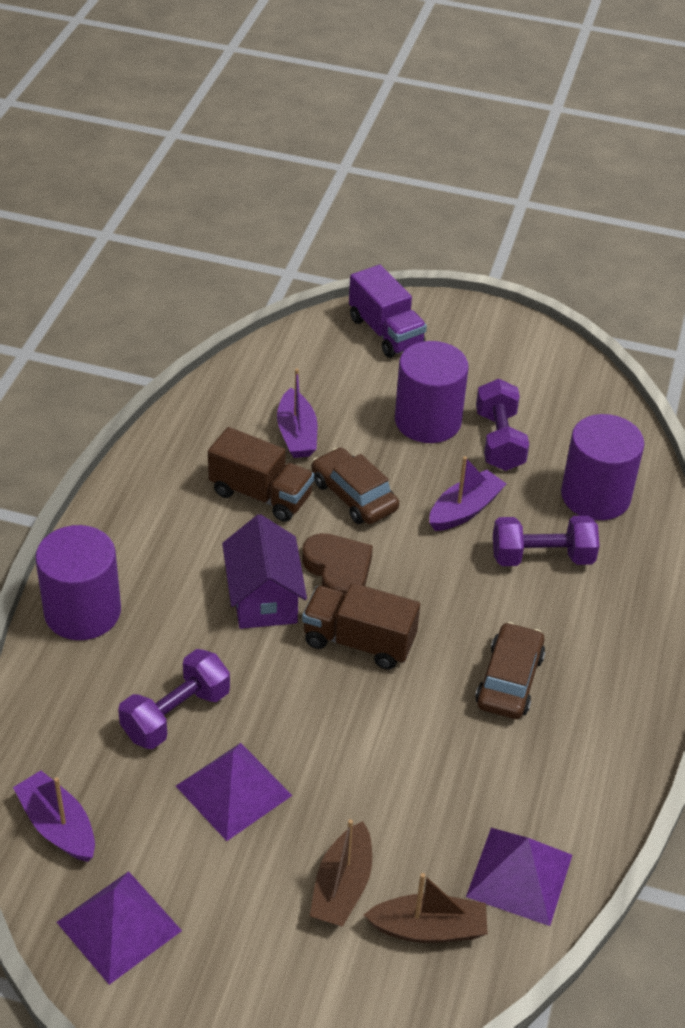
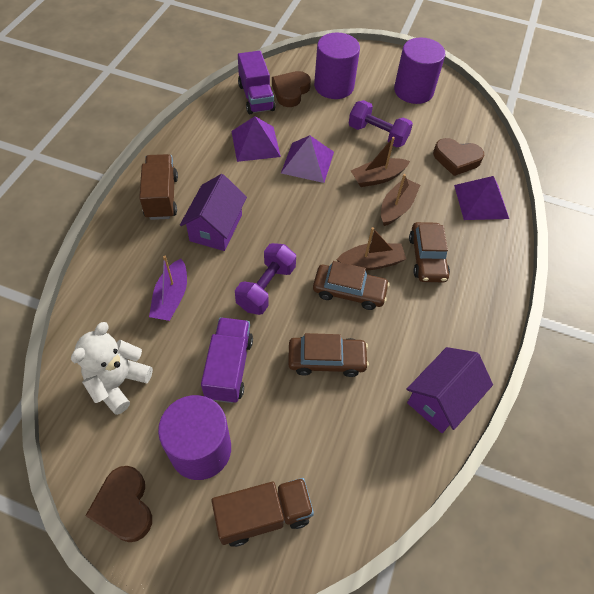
brown boat: 2 -> 3
brown car: 2 -> 3
brown heart: 1 -> 3
purple boat: 3 -> 1
purple dumbbell: 3 -> 2
purple house: 1 -> 2
purple truck: 1 -> 2
white teddy bear: 0 -> 1

